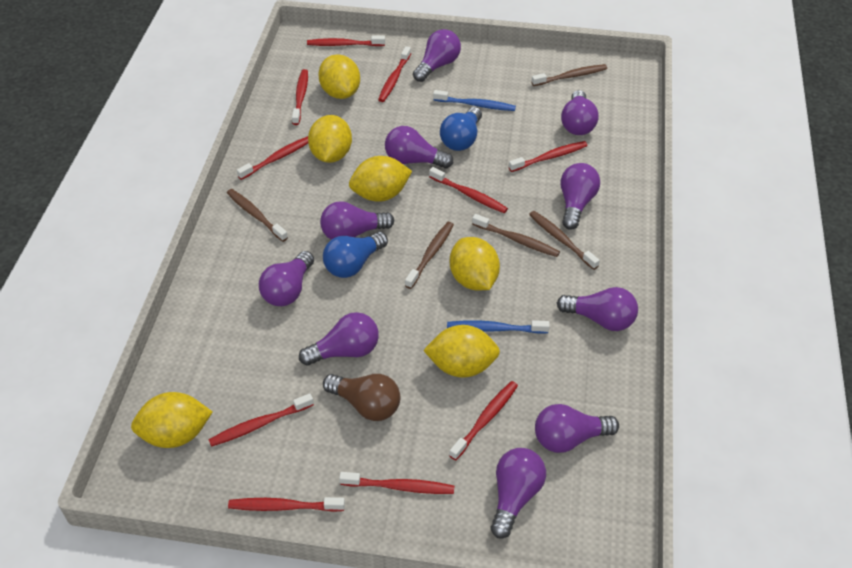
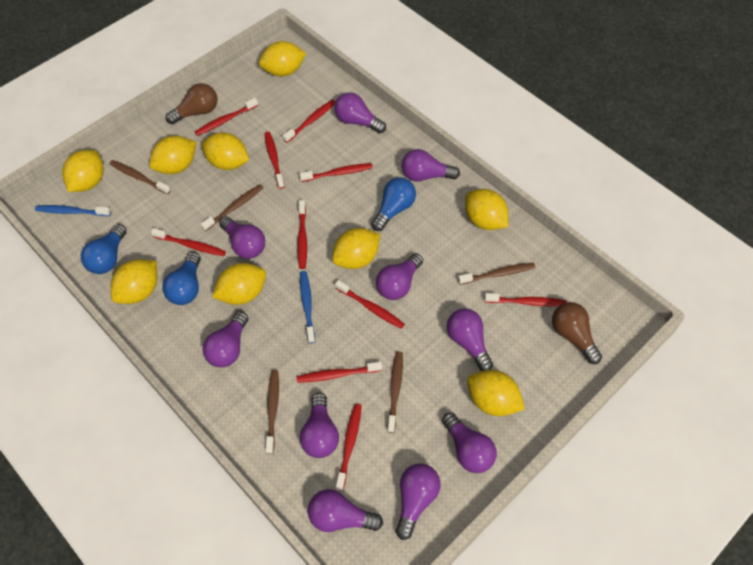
blue light bulb: 2 -> 3
brown light bulb: 1 -> 2
yellow lemon: 6 -> 9

